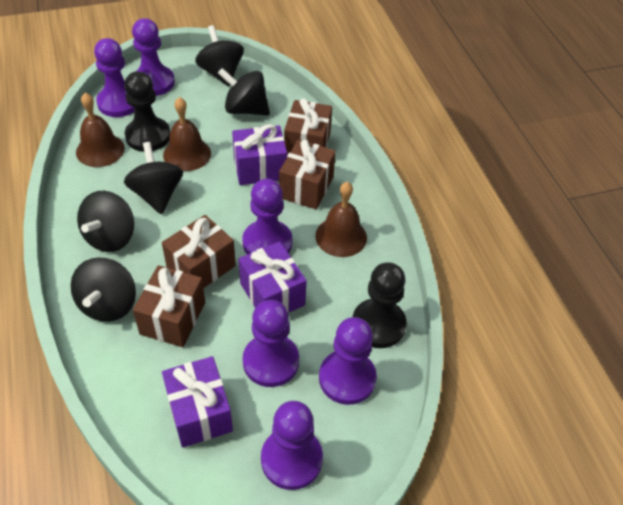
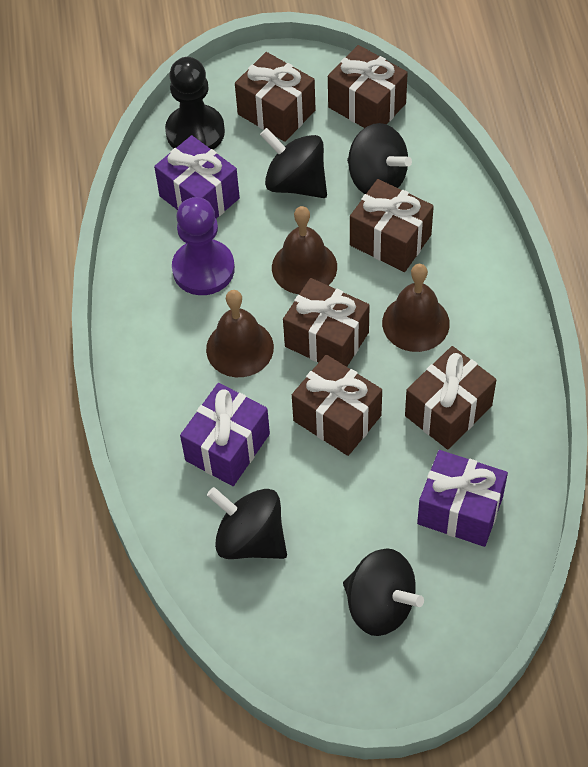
black pawn: 2 -> 1
black spinning top: 5 -> 4
brown gift: 4 -> 6
purple pawn: 6 -> 1

